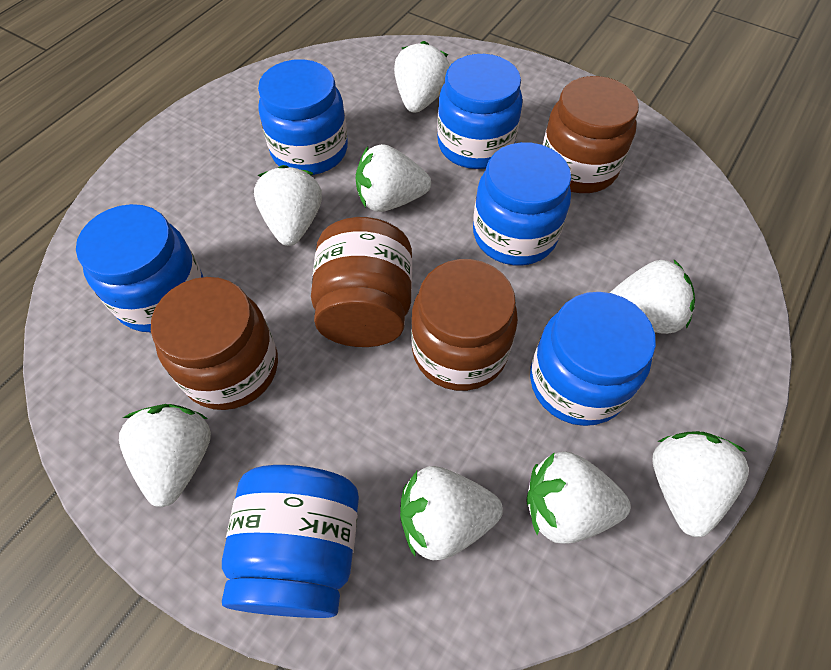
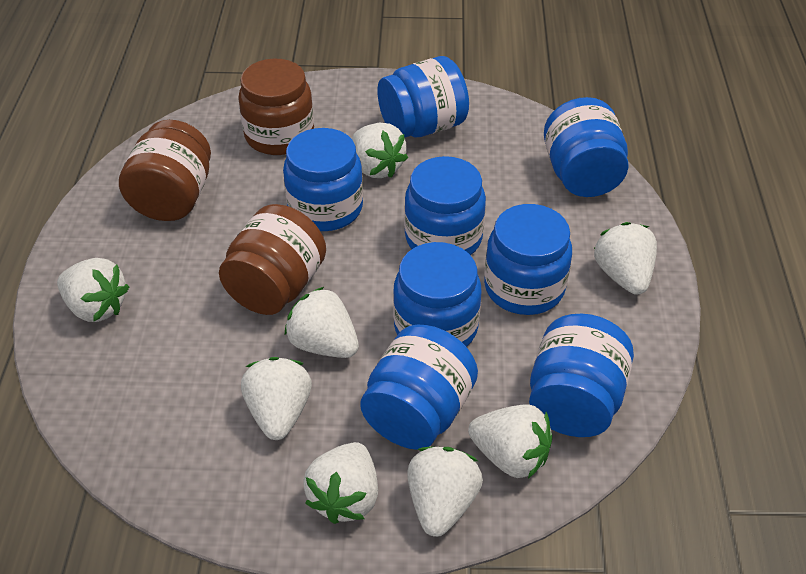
blue jar: 6 -> 8
brown jar: 4 -> 3

